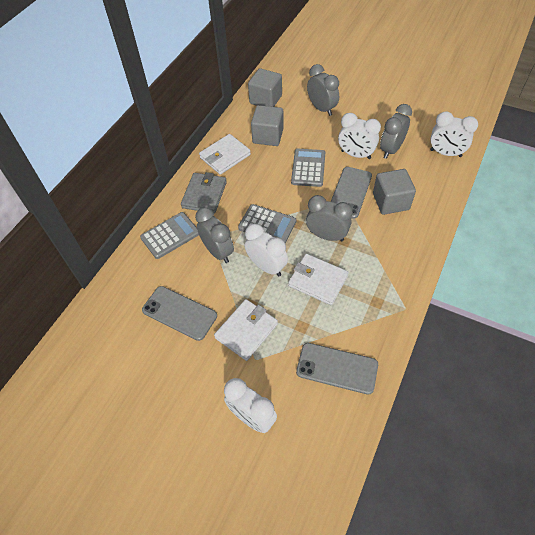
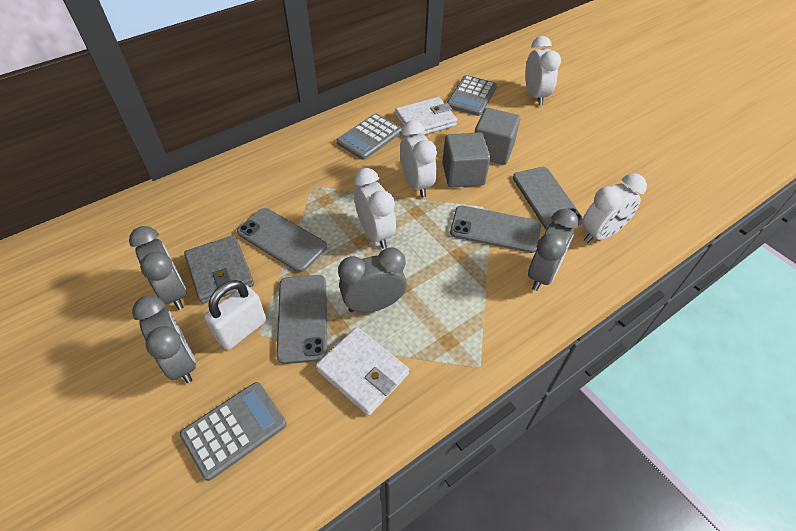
grey cube: 3 -> 2
grey phone: 3 -> 4
white padlock: 0 -> 1
white wallet: 3 -> 2

